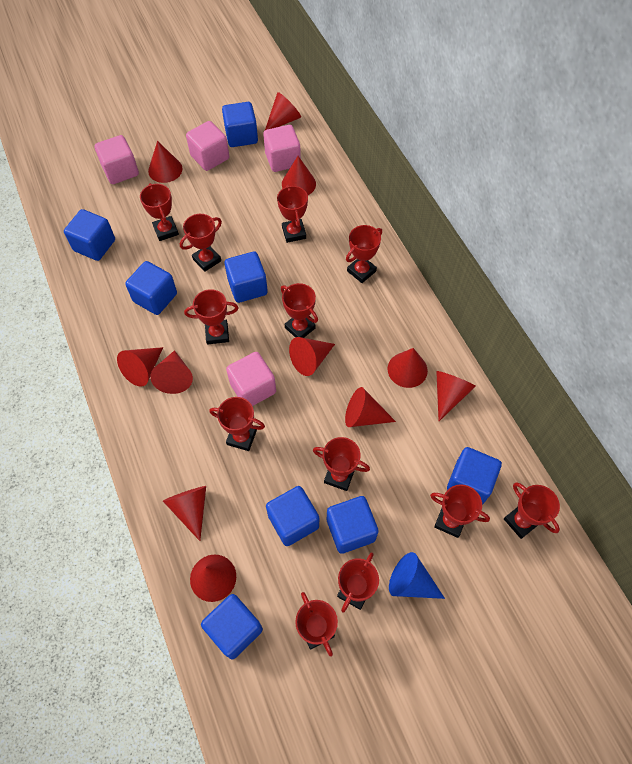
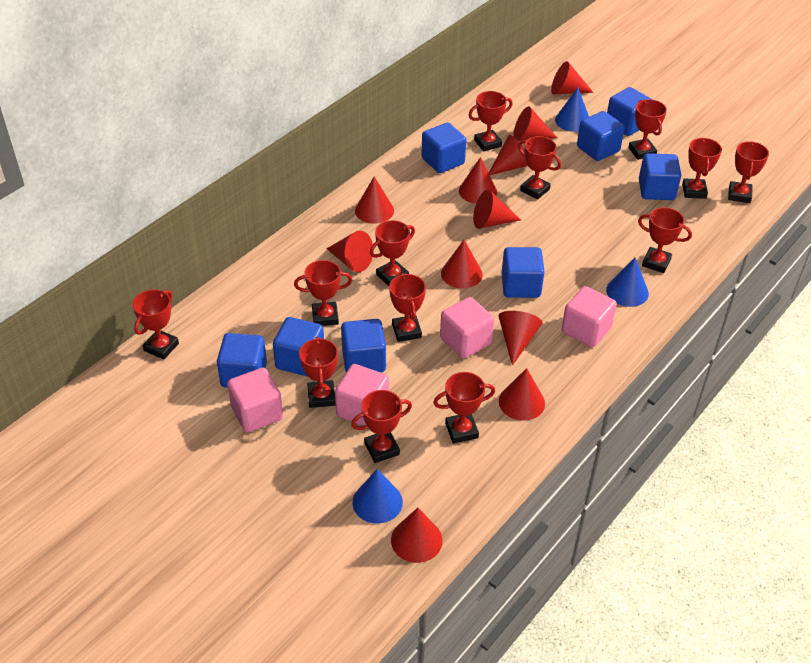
blue cone: 1 -> 3
red trophy: 12 -> 13

